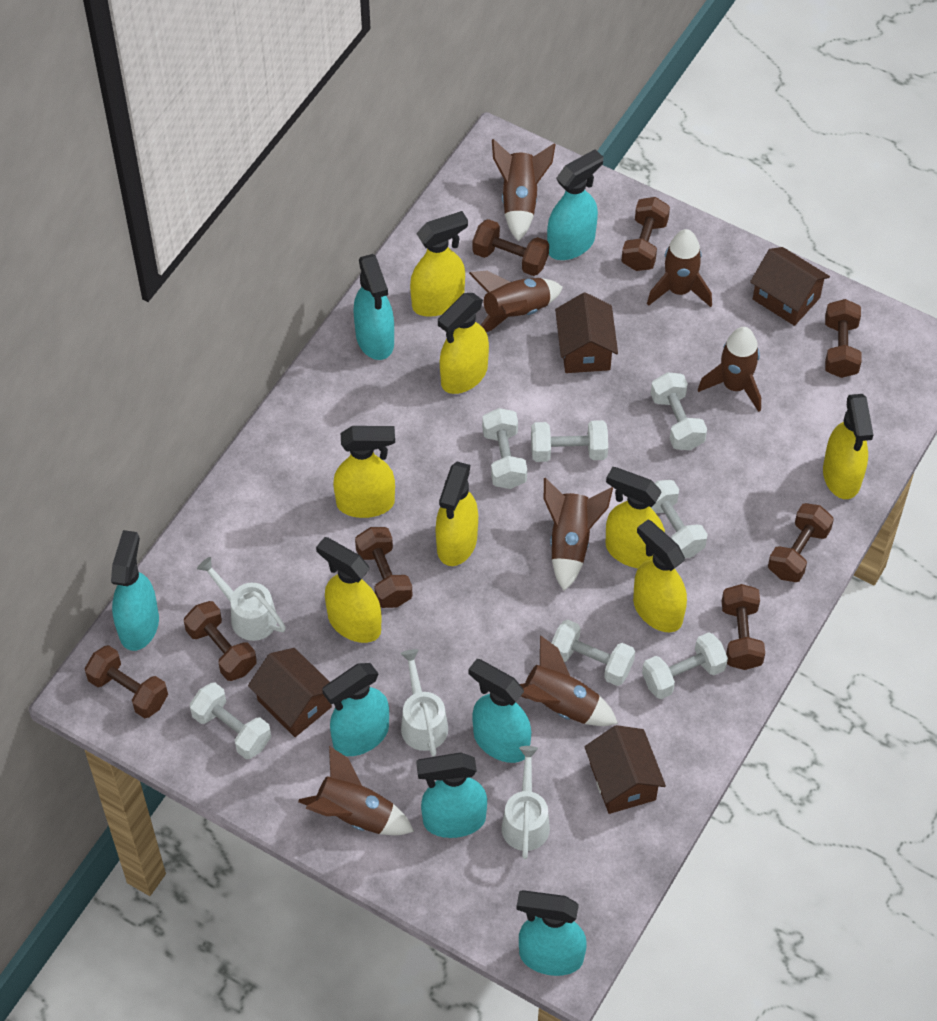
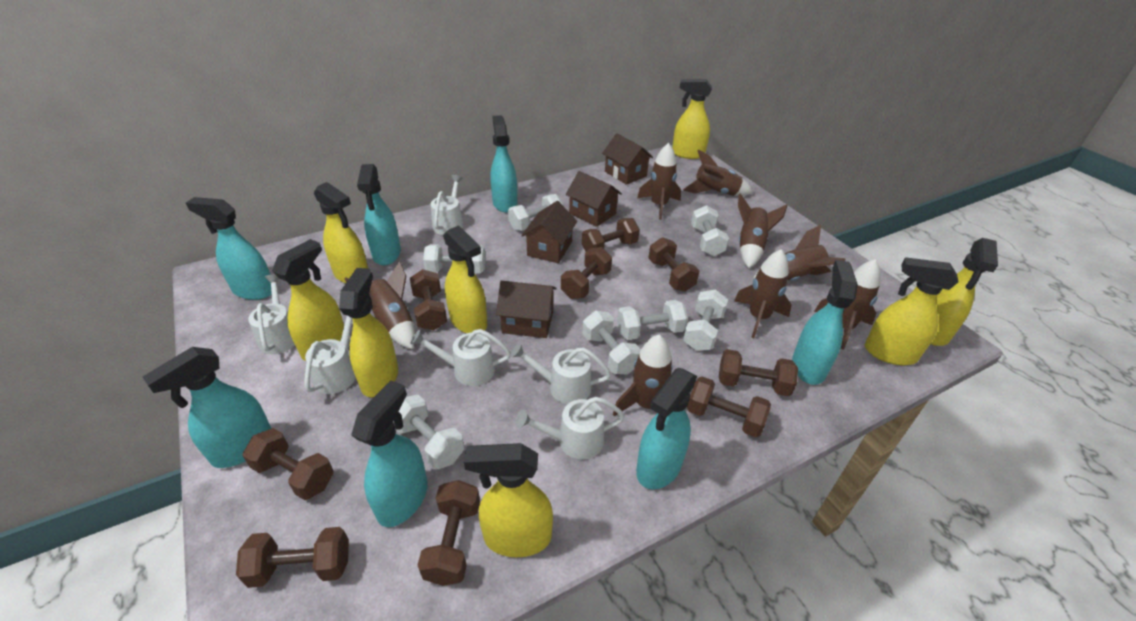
brown dumbbell: 8 -> 9
brown rocket: 7 -> 8
white watering can: 3 -> 6

